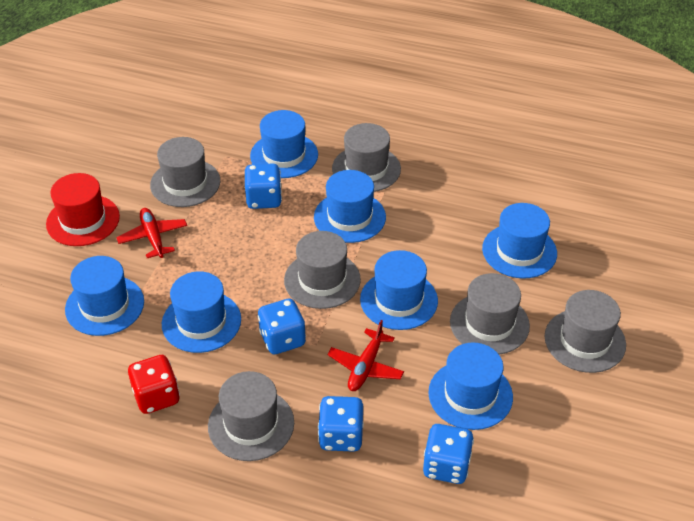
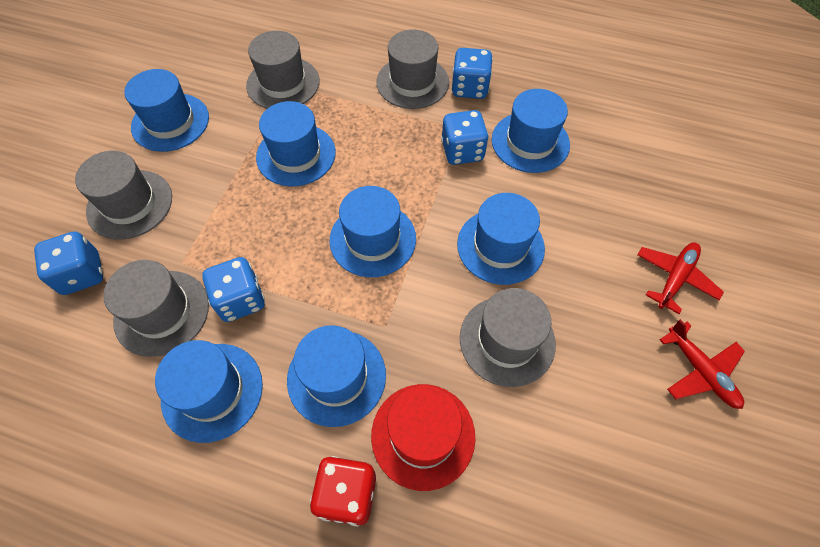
grey hat: 6 -> 5

